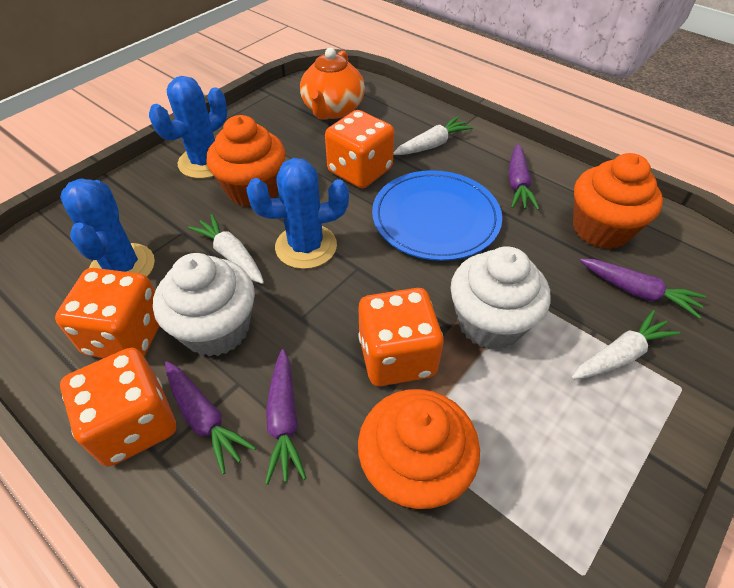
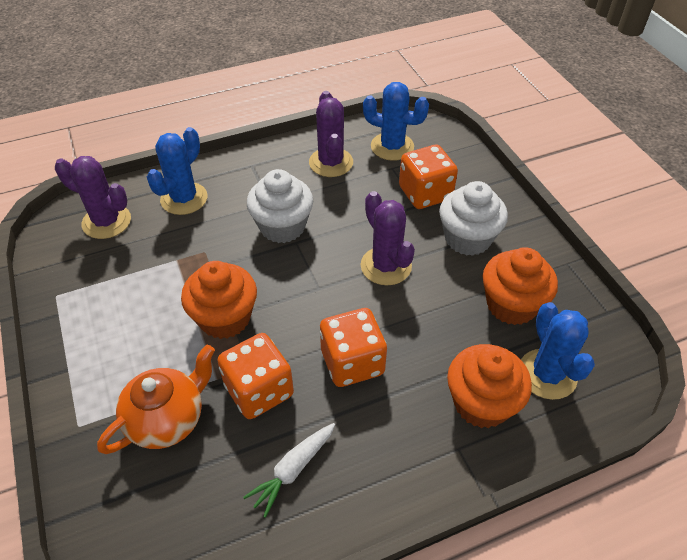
blue plate: 1 -> 0
orange dice: 4 -> 3
purple cactus: 0 -> 3
purple carrot: 4 -> 0
white carrot: 3 -> 1

